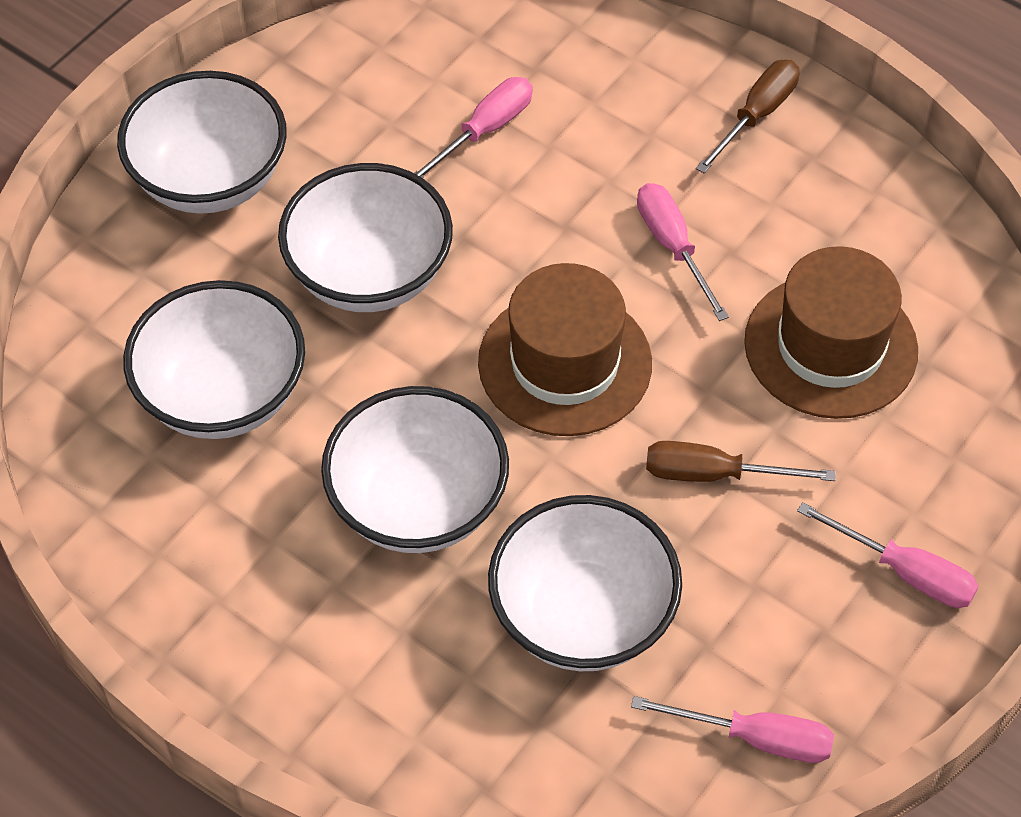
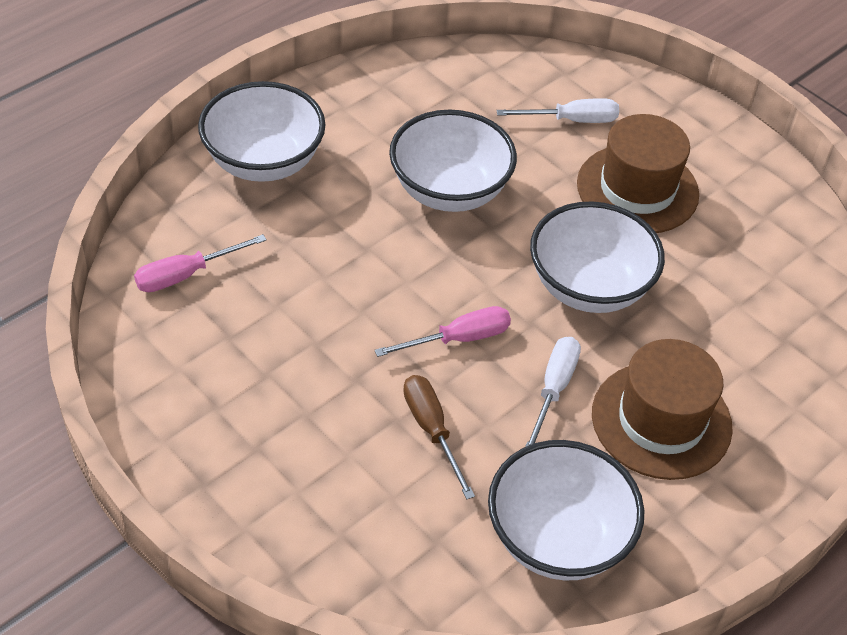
brown screwdriver: 2 -> 1
pink screwdriver: 4 -> 2
white bowl: 5 -> 4
white screwdriver: 0 -> 2

